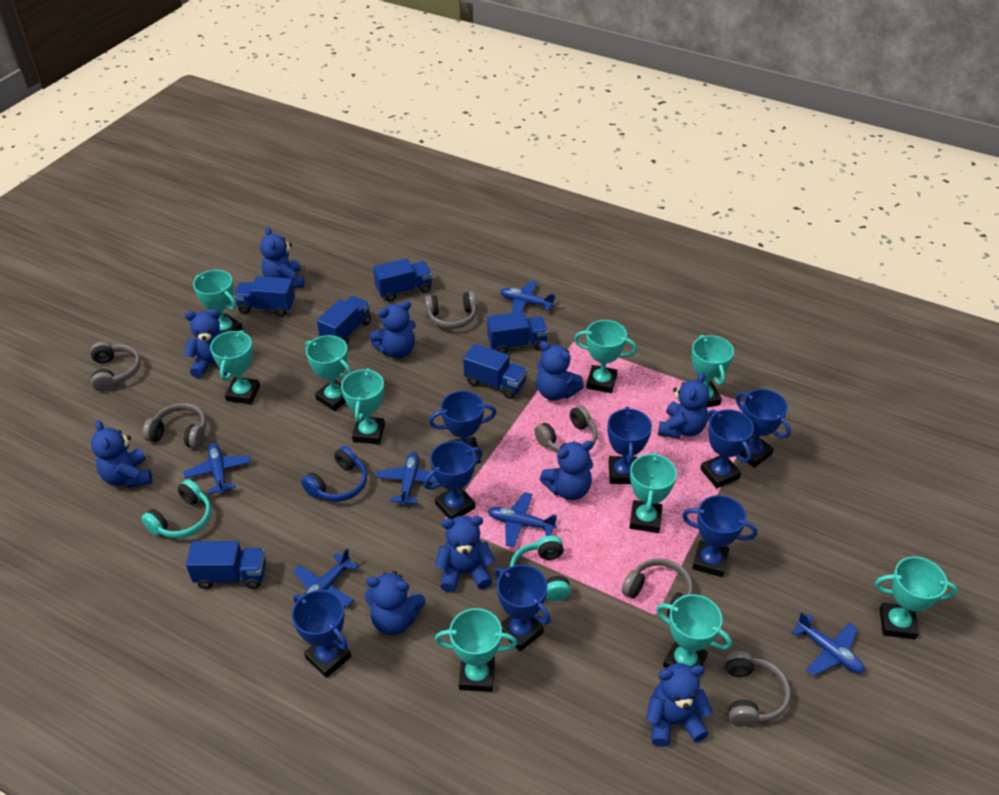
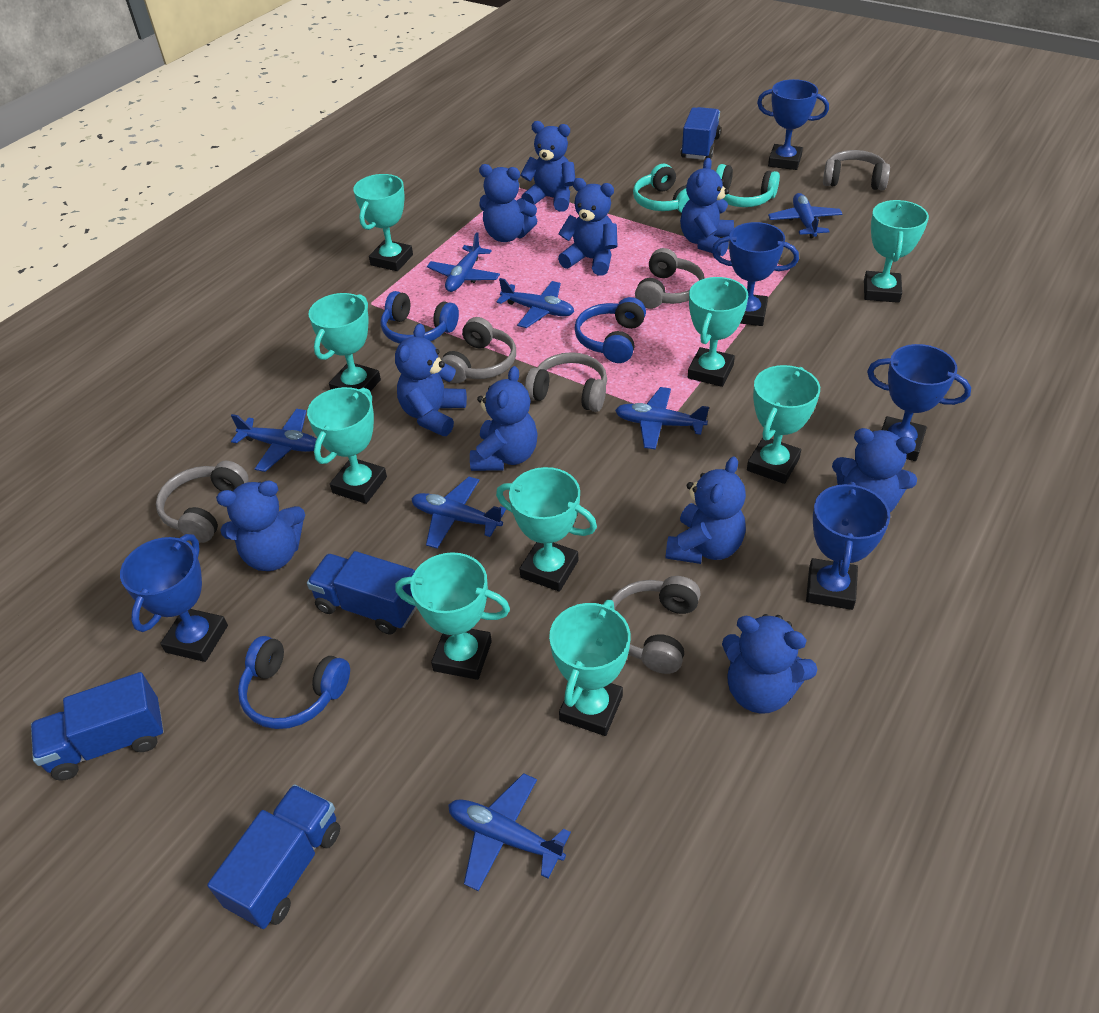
blue headphones: 1 -> 3
blue plane: 6 -> 7
blue trophy: 8 -> 5
blue truck: 6 -> 4
turquoise trophy: 10 -> 9

